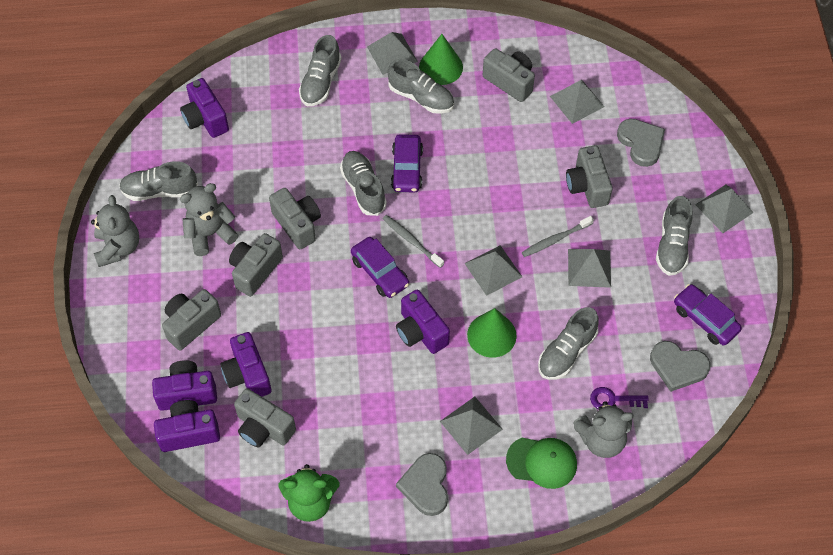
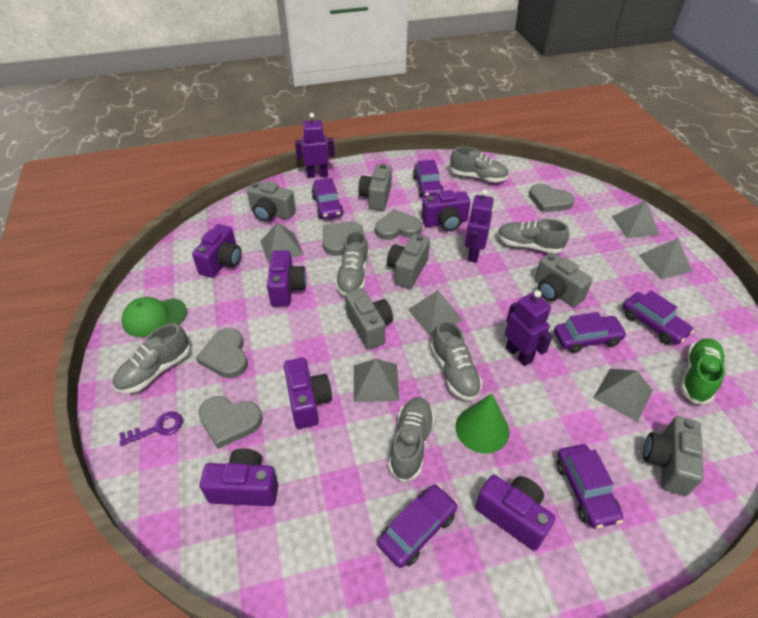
green cone: 2 -> 1
green shoe: 0 -> 1
green teddy bear: 1 -> 0
grey heart: 3 -> 5
grey teddy bear: 3 -> 0
grey toothbrush: 2 -> 0
purple camera: 5 -> 6
purple car: 3 -> 6
purple robot: 0 -> 3

